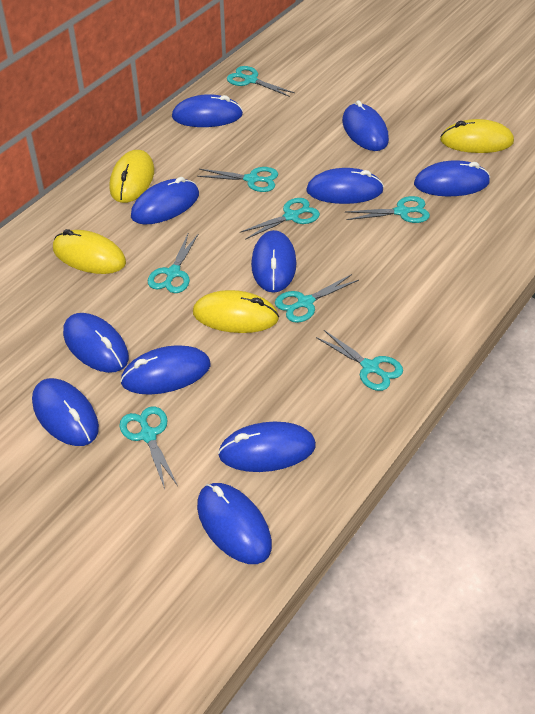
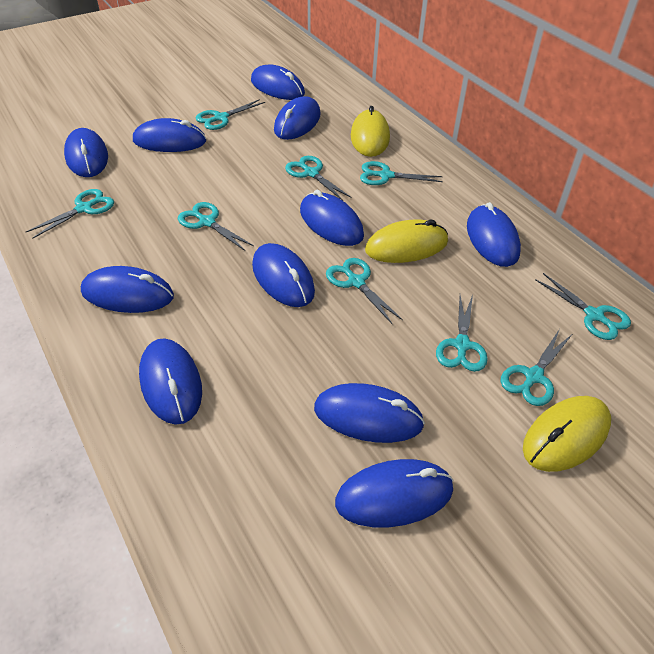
turquoise scissors: 8 -> 9
yellow mouse: 4 -> 3

